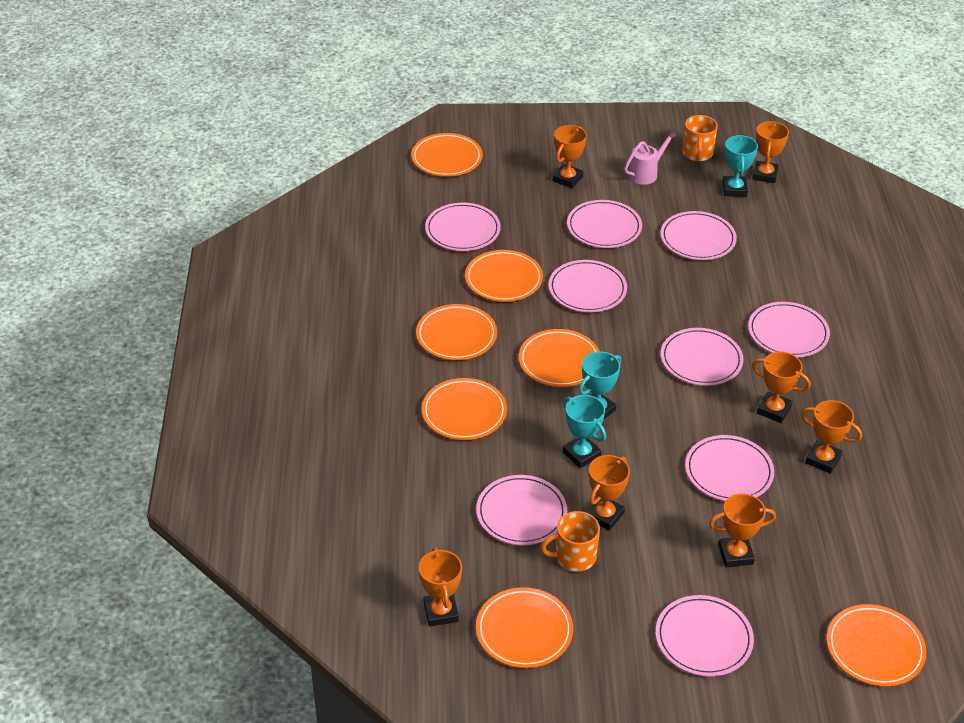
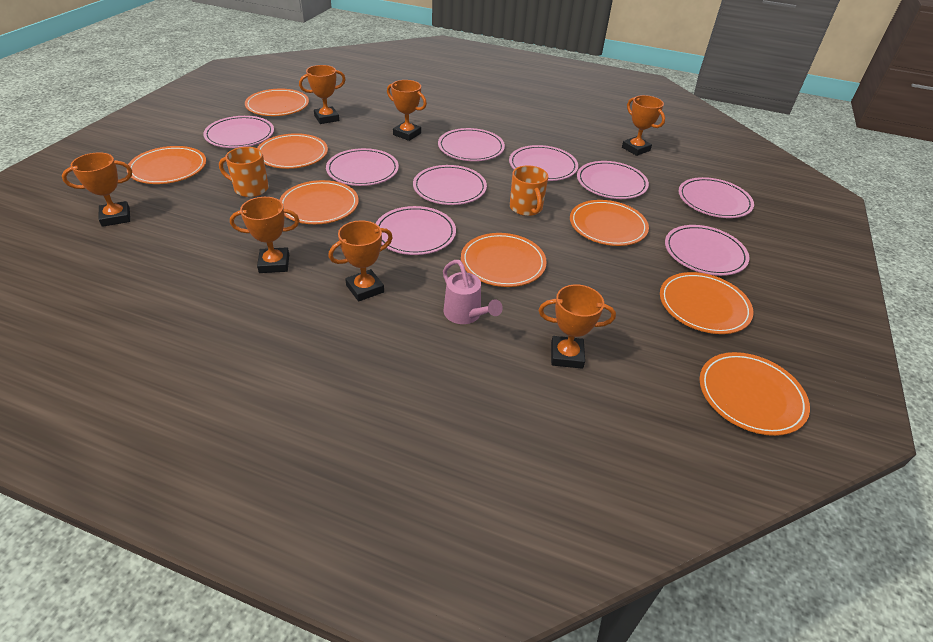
orange plate: 7 -> 8
turquoise trophy: 3 -> 0

